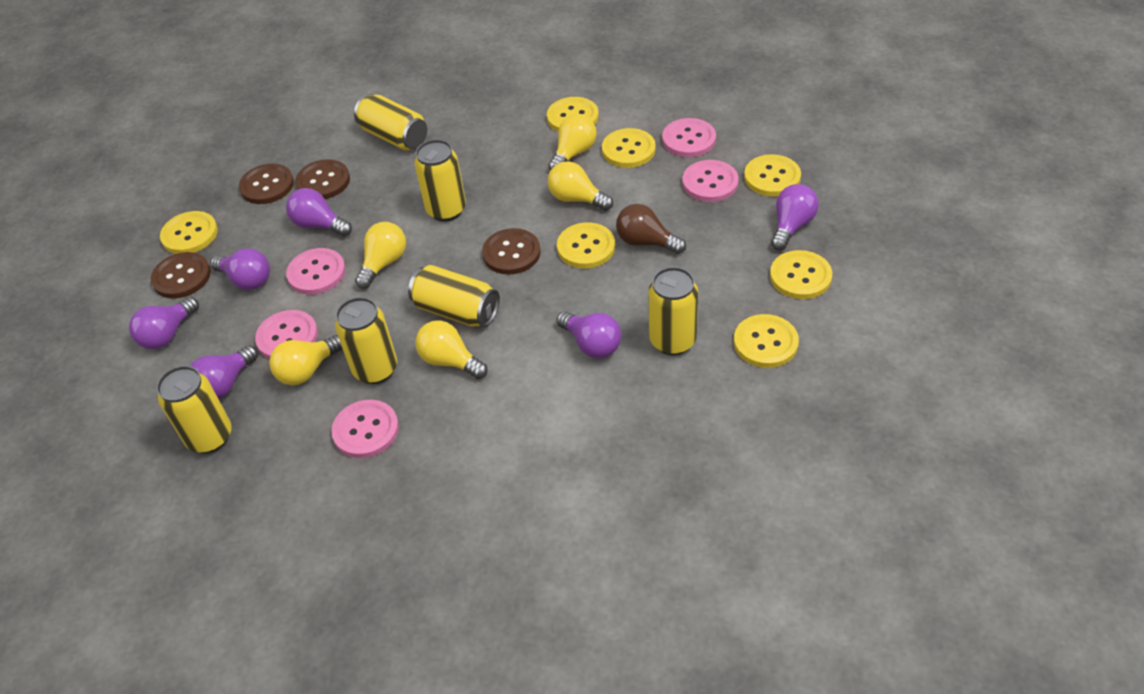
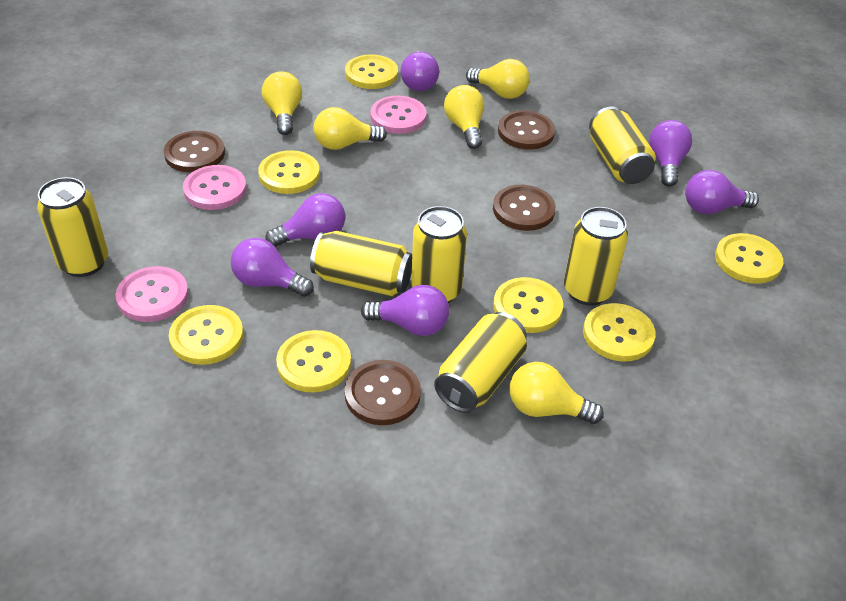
brown light bulb: 1 -> 0
pink button: 5 -> 3

